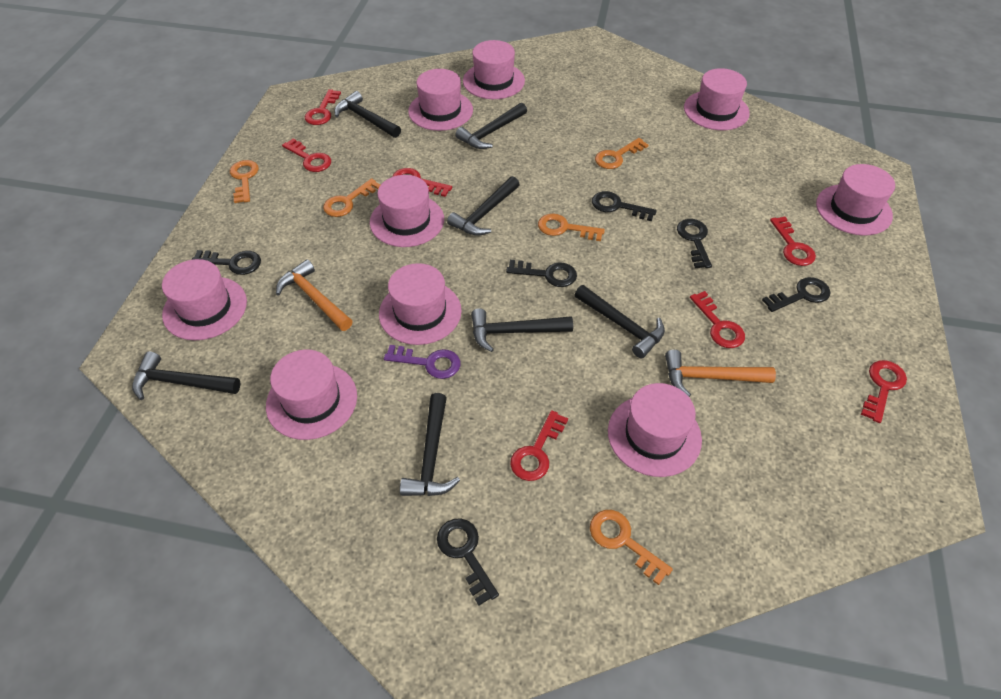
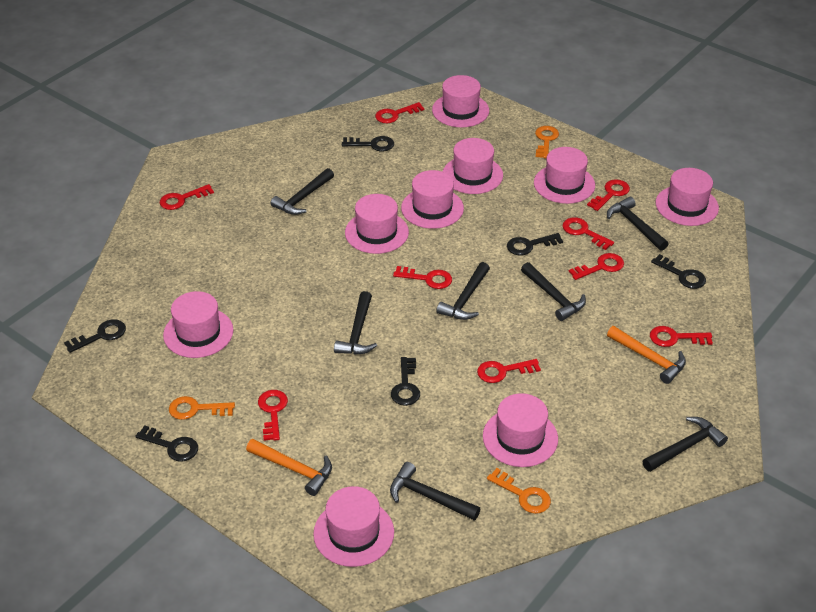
orange key: 5 -> 3
purple key: 1 -> 0
red key: 7 -> 9

